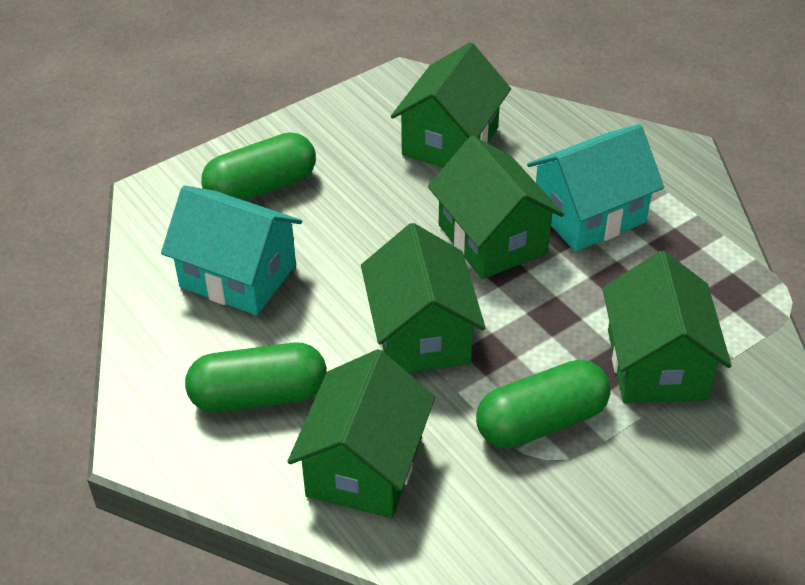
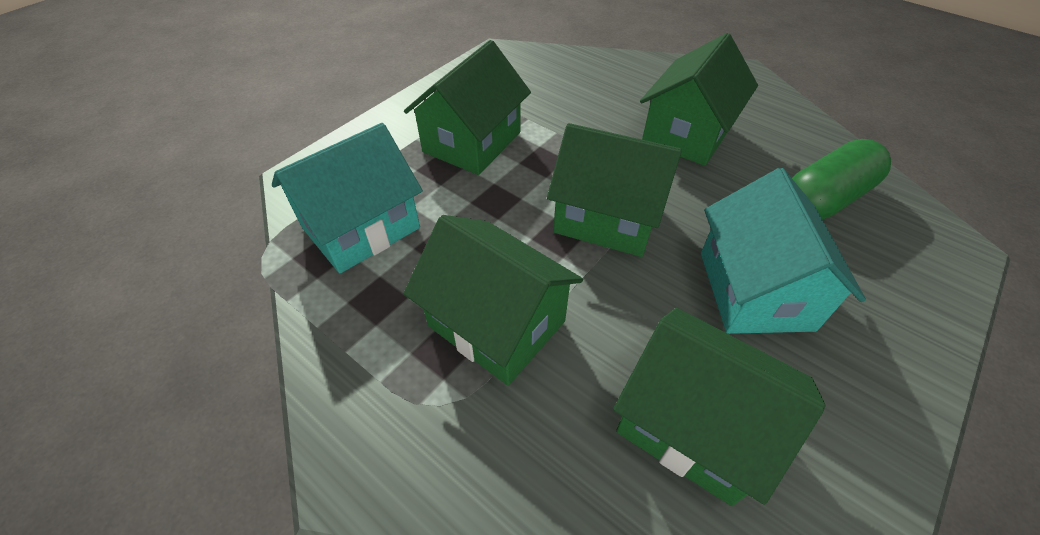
green capsule: 3 -> 1

